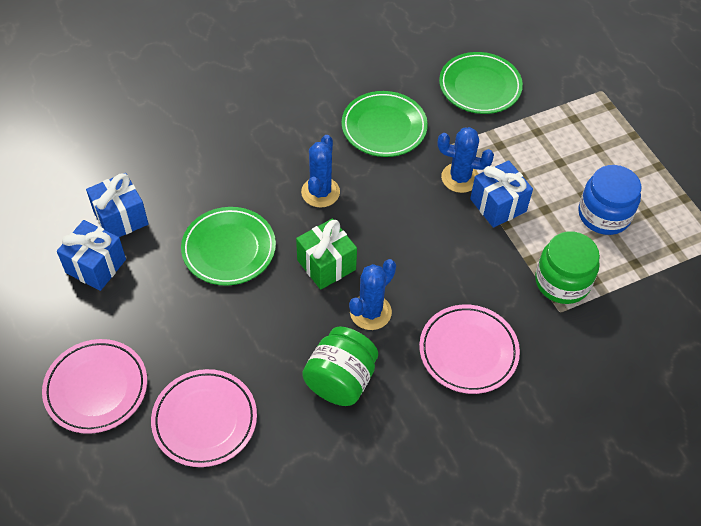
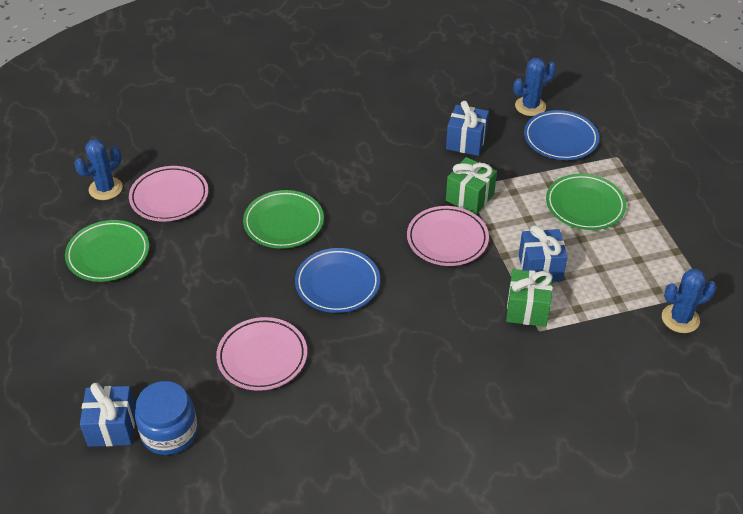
blue plate: 0 -> 2
green gift: 1 -> 2
green jar: 2 -> 0

